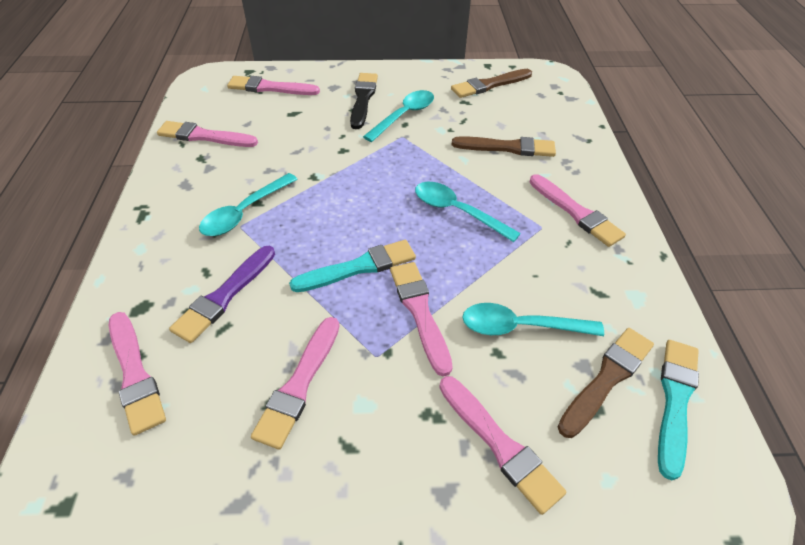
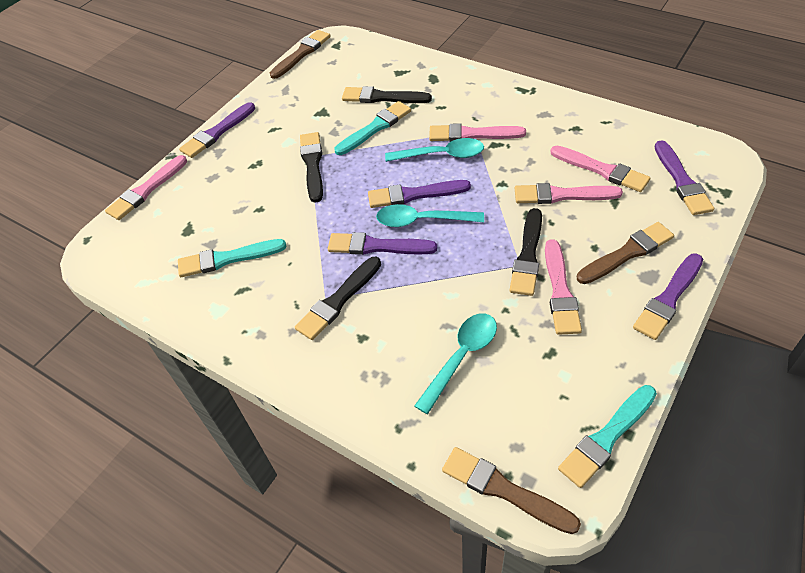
black brush: 1 -> 4
pink brush: 7 -> 5
purple brush: 1 -> 5
turquoise brush: 2 -> 3
turquoise spoon: 4 -> 3

